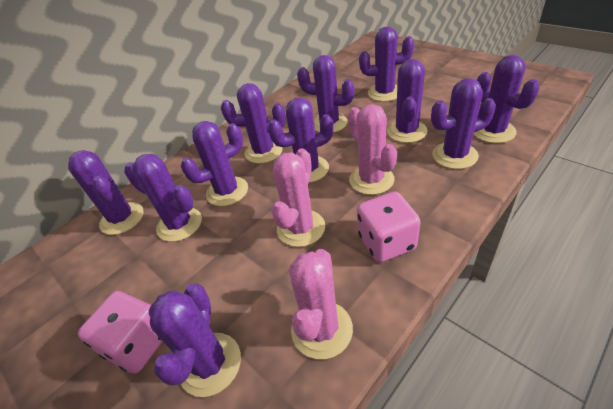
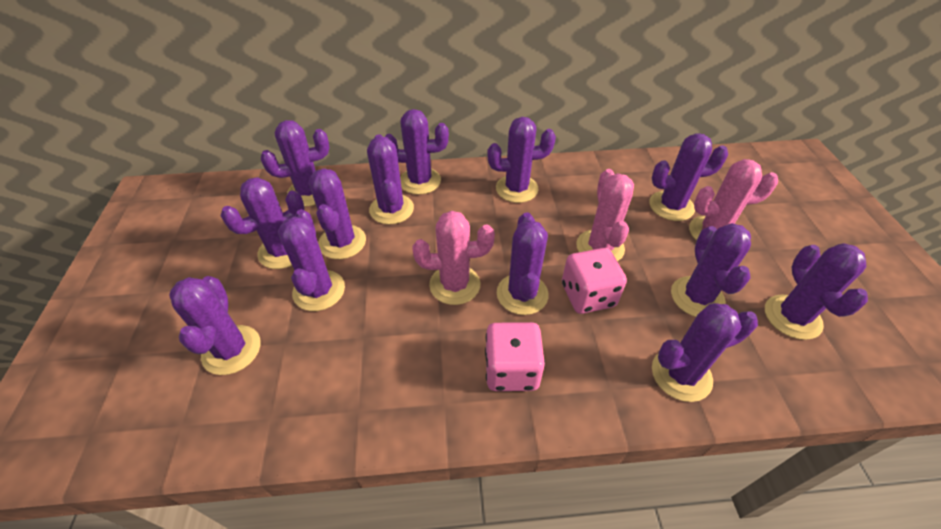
purple cactus: 11 -> 13

